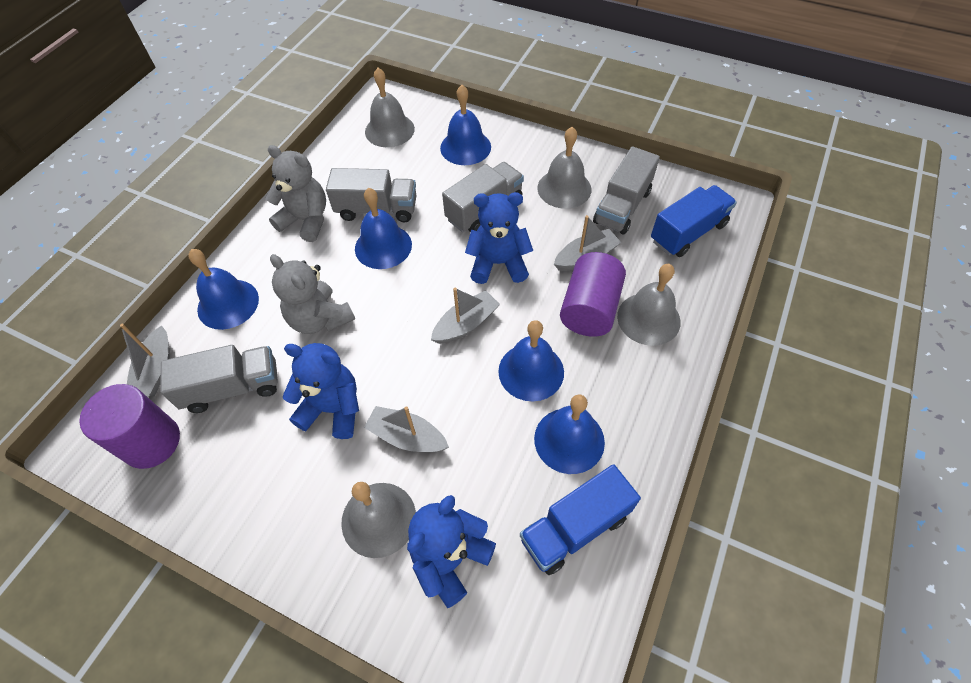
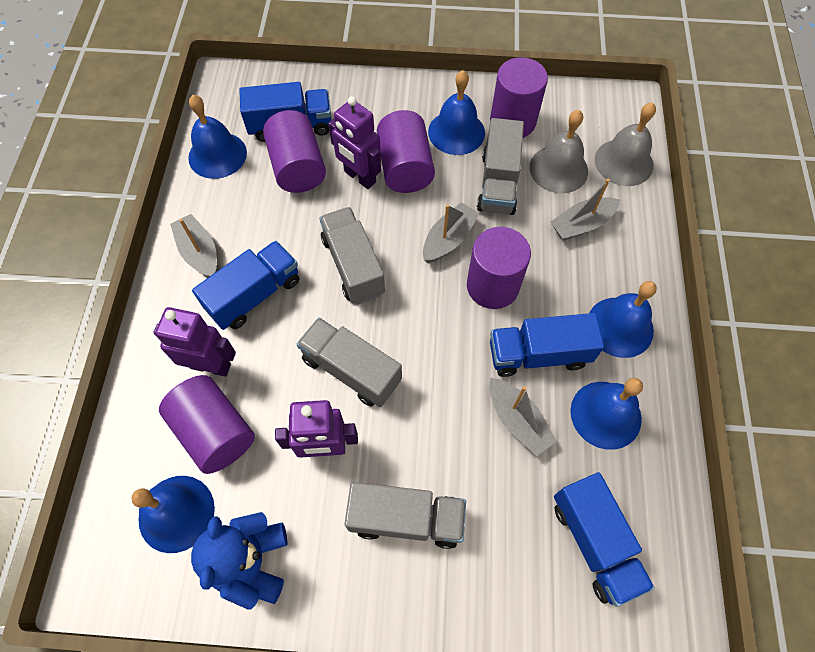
blue teddy bear: 3 -> 1
blue truck: 2 -> 4
grey bell: 4 -> 2
grey teddy bear: 2 -> 0
purple cylinder: 2 -> 5
purple robot: 0 -> 3

